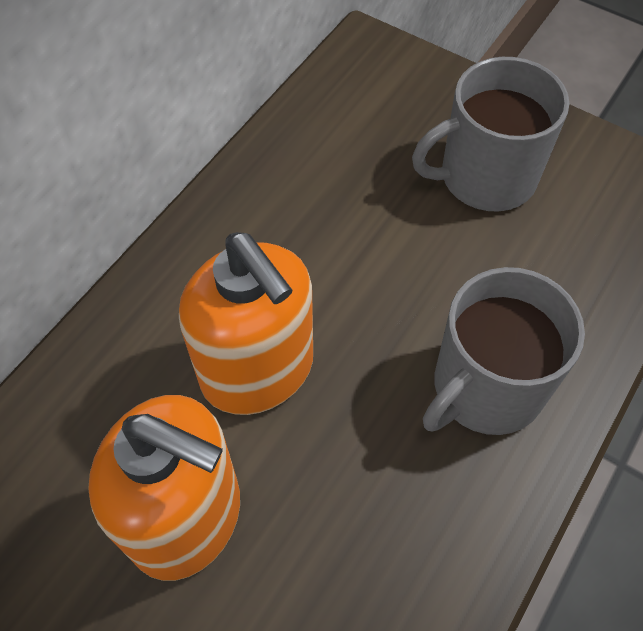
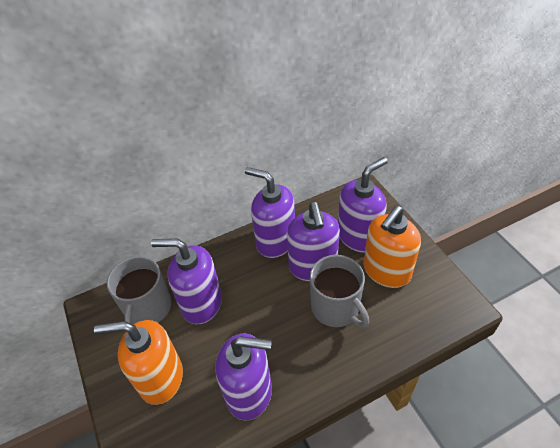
purple soap dispenser: 0 -> 5

